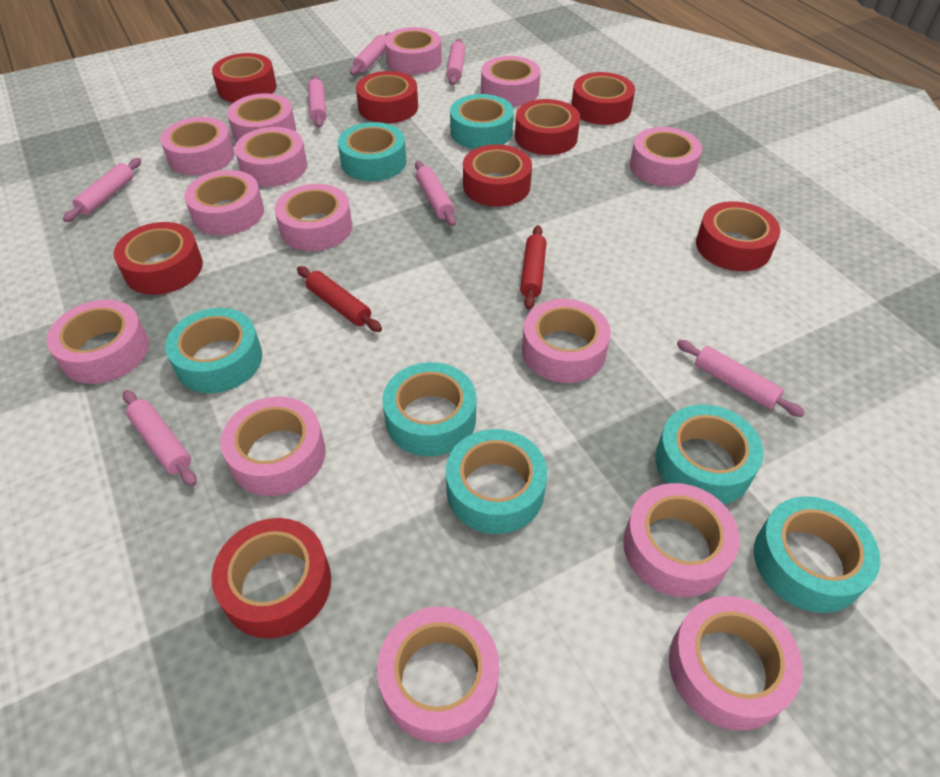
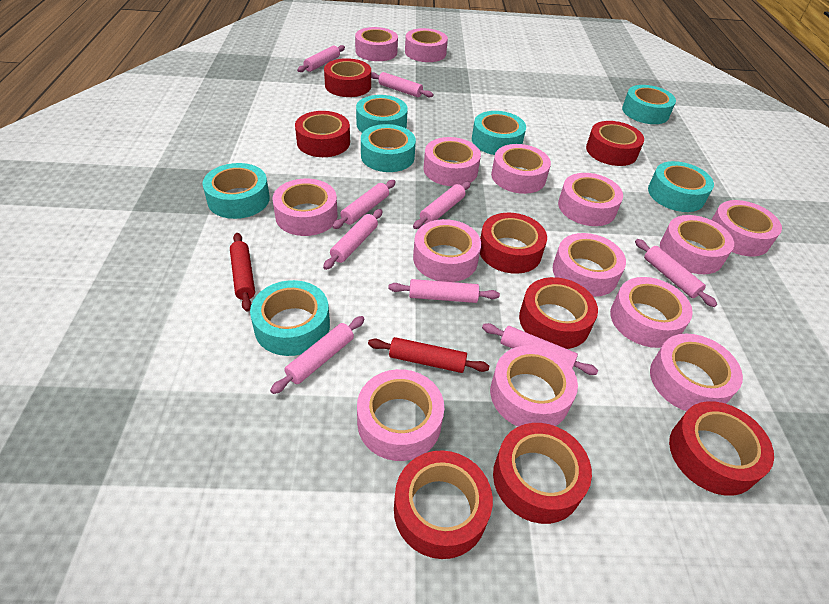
pink rolling pin: 7 -> 9

